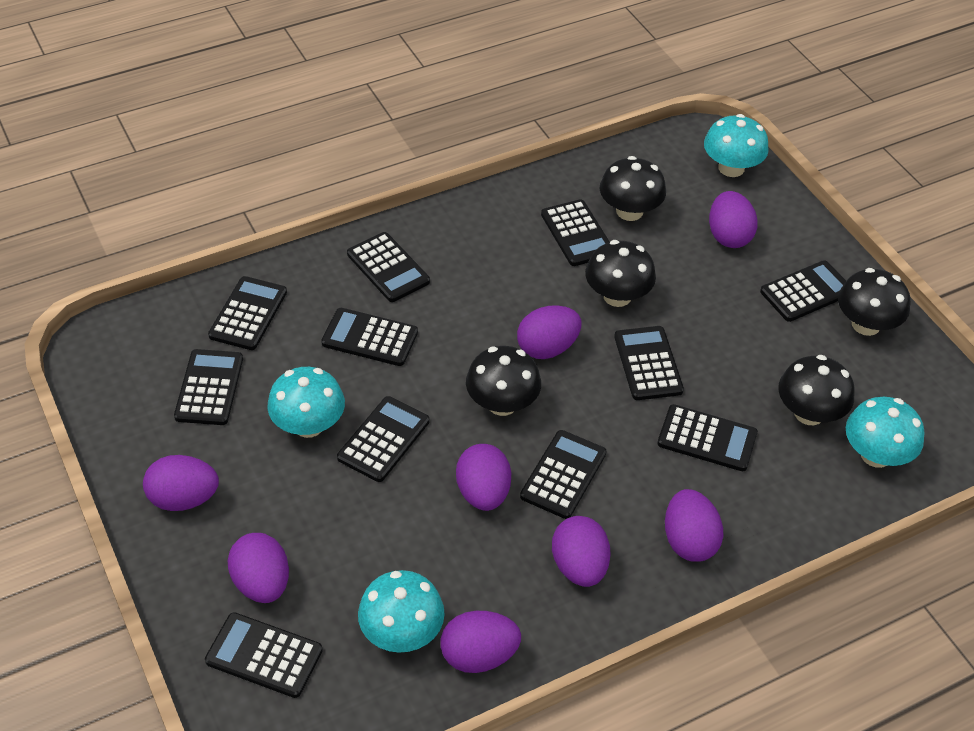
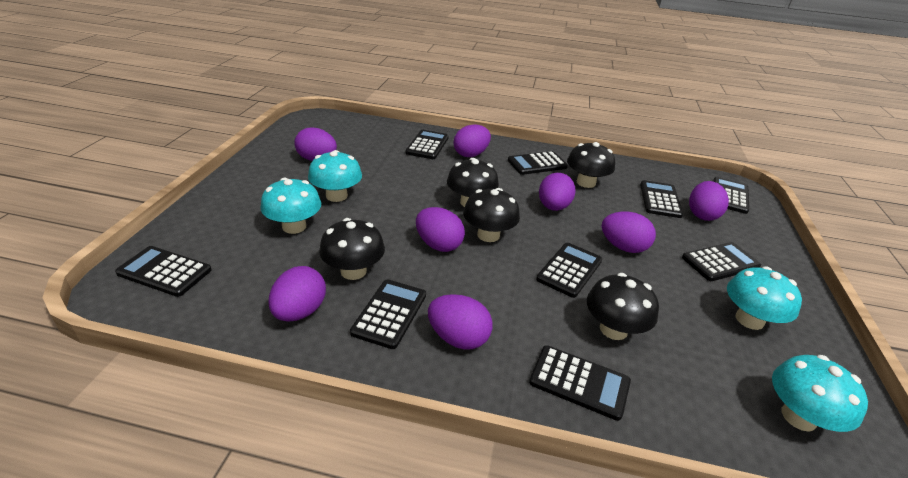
black calculator: 11 -> 9

